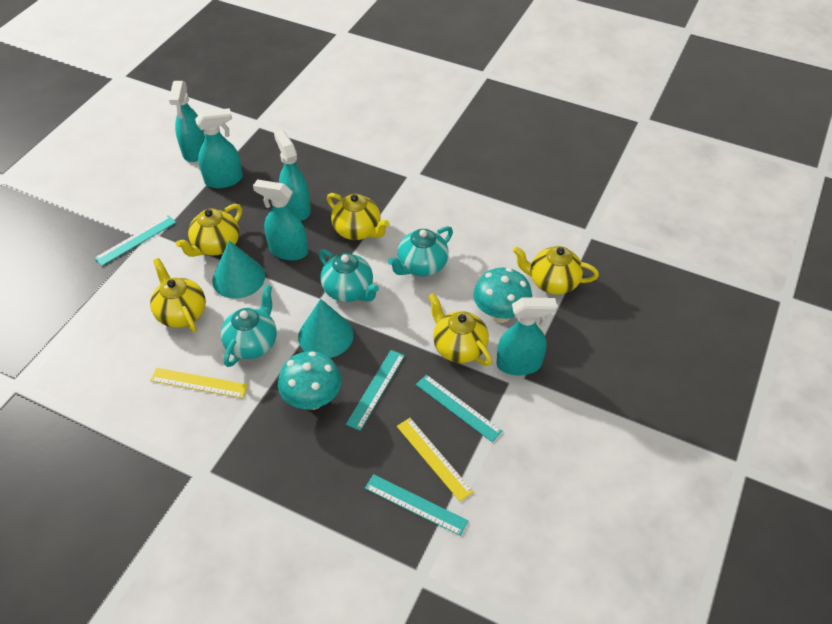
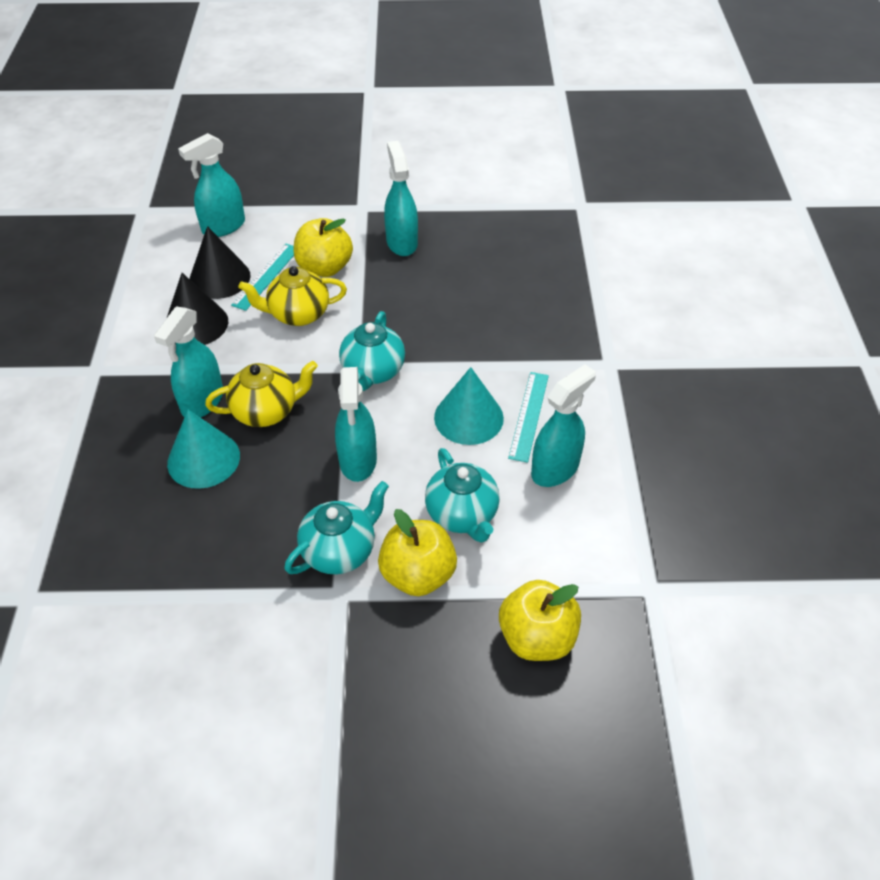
black cone: 0 -> 2
turquoise mushroom: 2 -> 0
turquoise ruler: 4 -> 2
yellow apple: 0 -> 3
yellow ruler: 2 -> 0
yellow teapot: 5 -> 2

